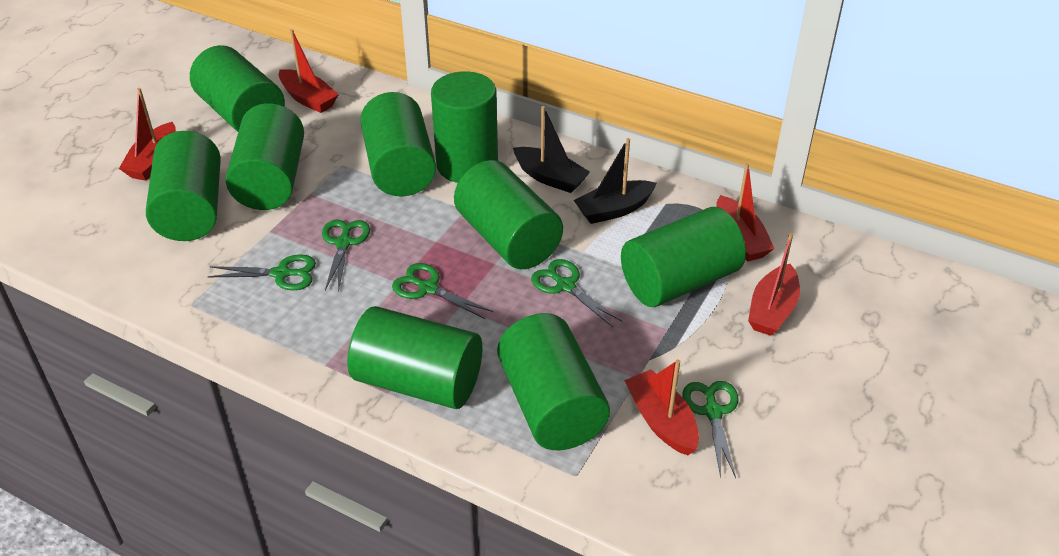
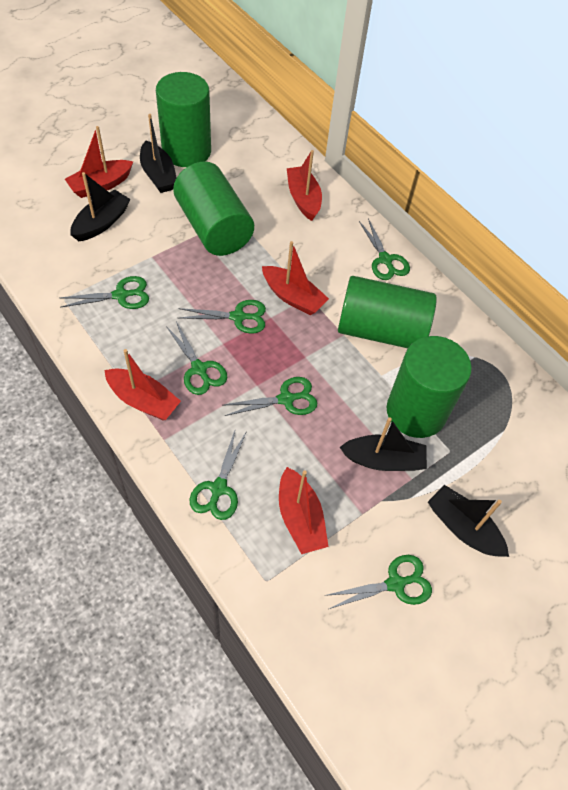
black boat: 2 -> 4
green cylinder: 9 -> 4
green scissors: 5 -> 7

